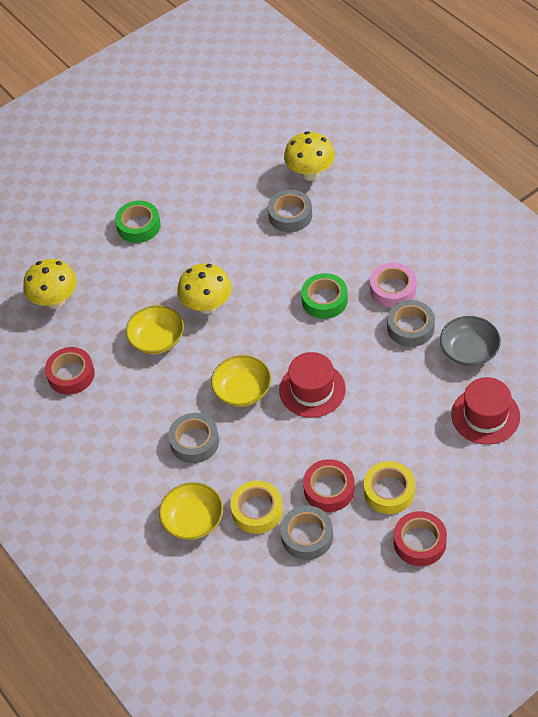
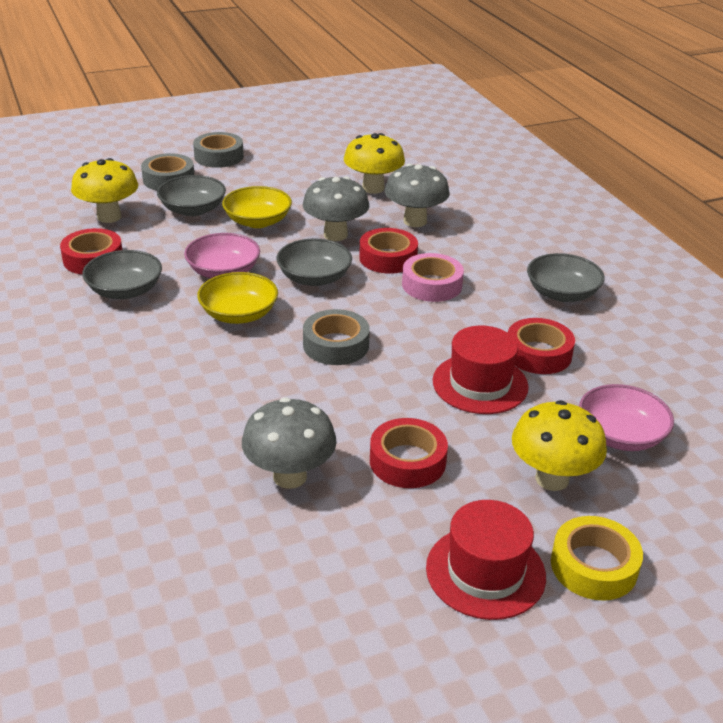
green tape: 2 -> 0
grey bowl: 1 -> 4
grey mushroom: 0 -> 3
grey tape: 4 -> 3
pink bowl: 0 -> 2
red tape: 3 -> 4
yellow bowl: 3 -> 2
yellow tape: 2 -> 1

